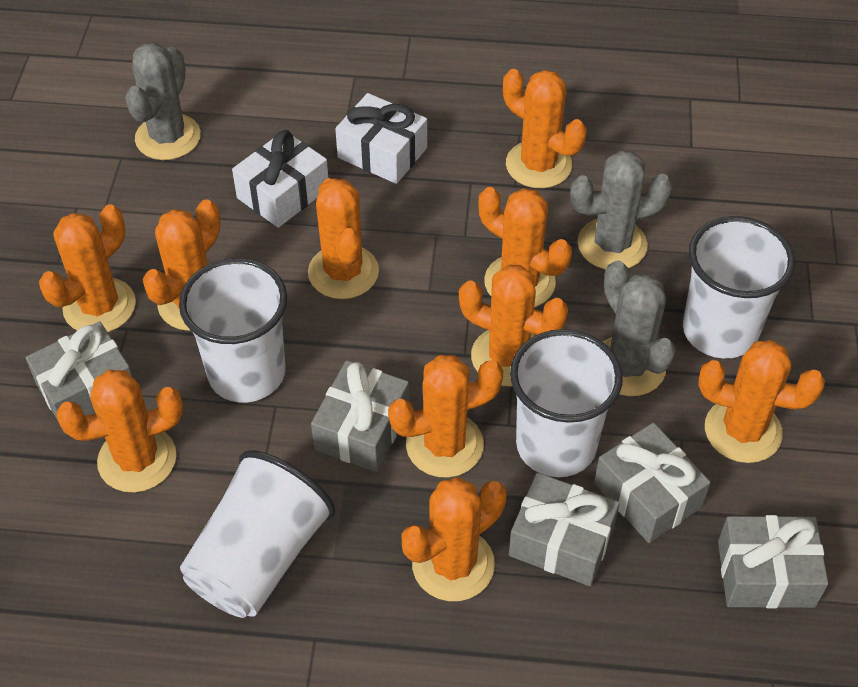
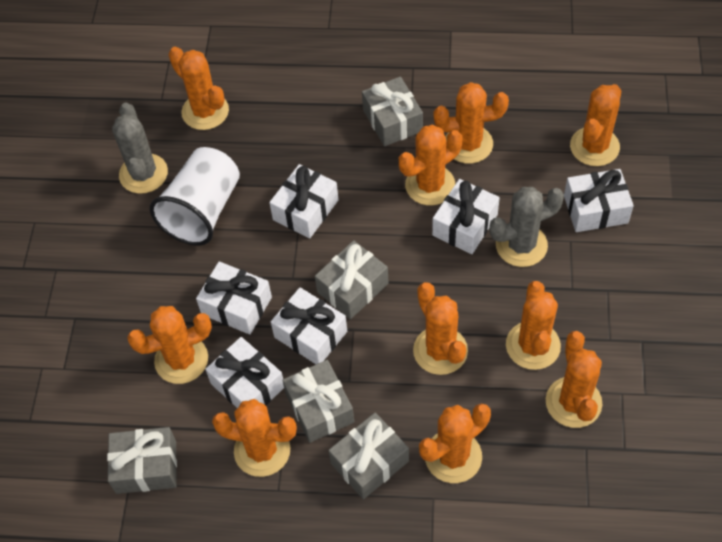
grey cactus: 3 -> 2
white cup: 4 -> 1
white gift: 2 -> 6

